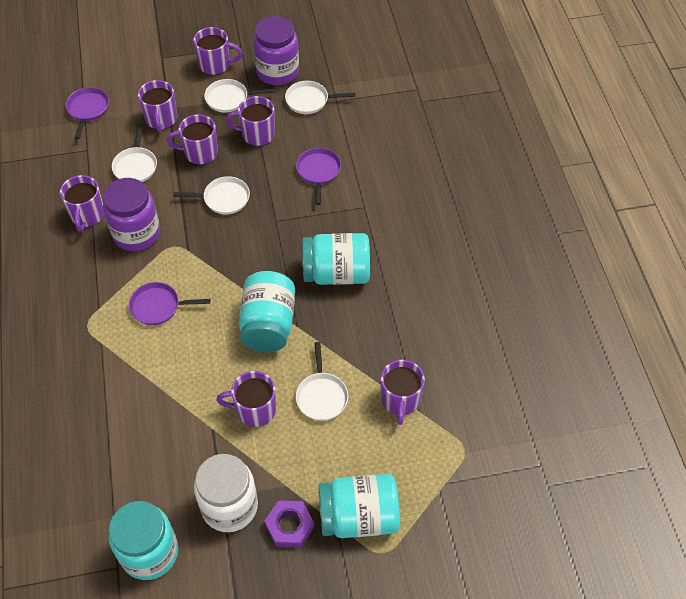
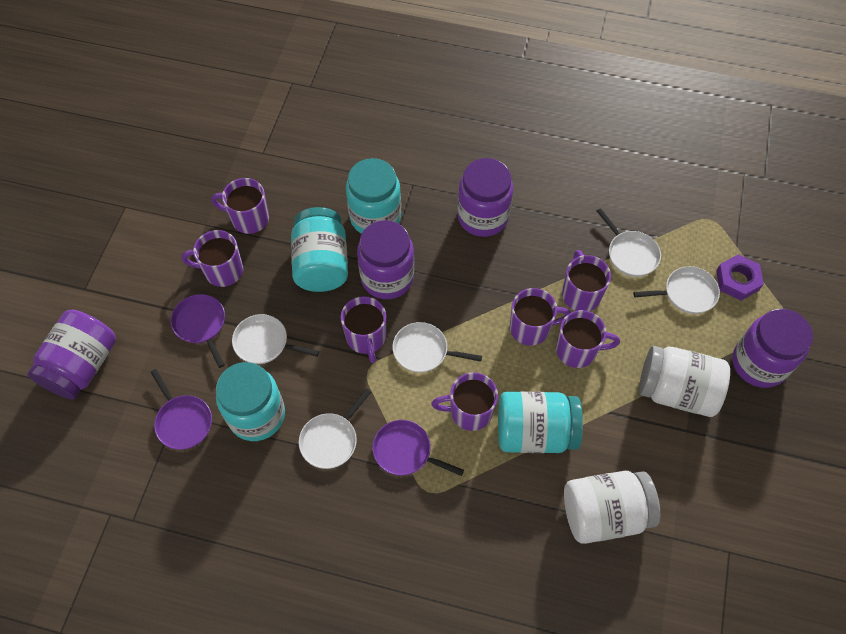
purple jar: 2 -> 4
white jar: 1 -> 2

